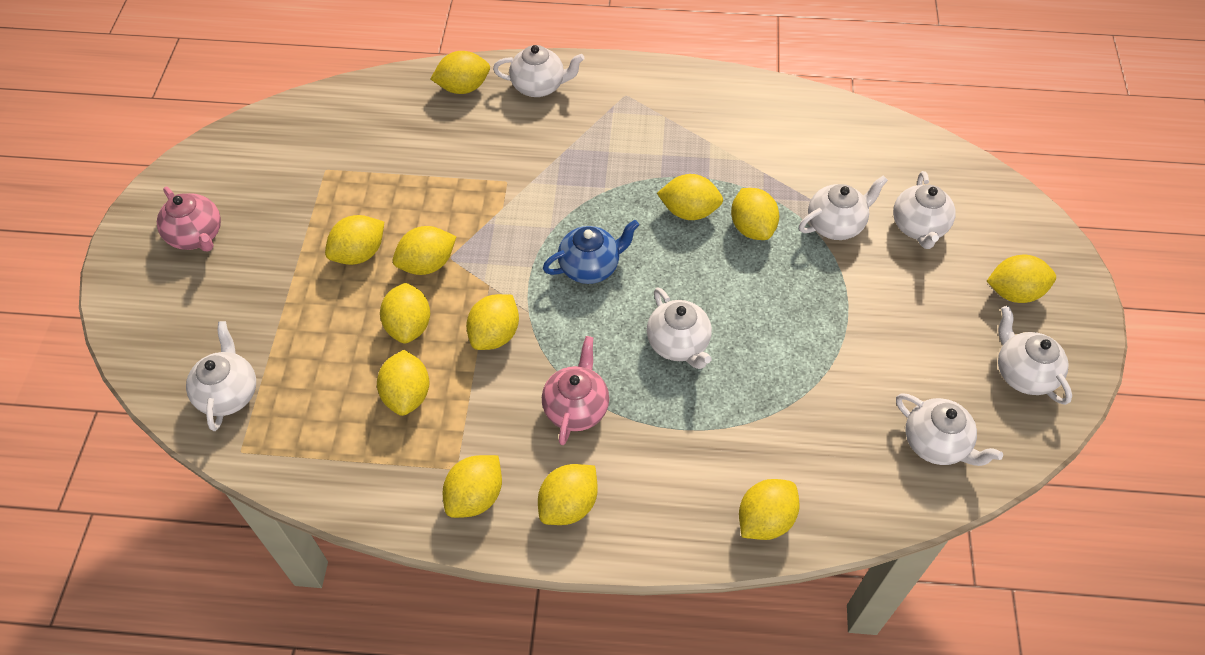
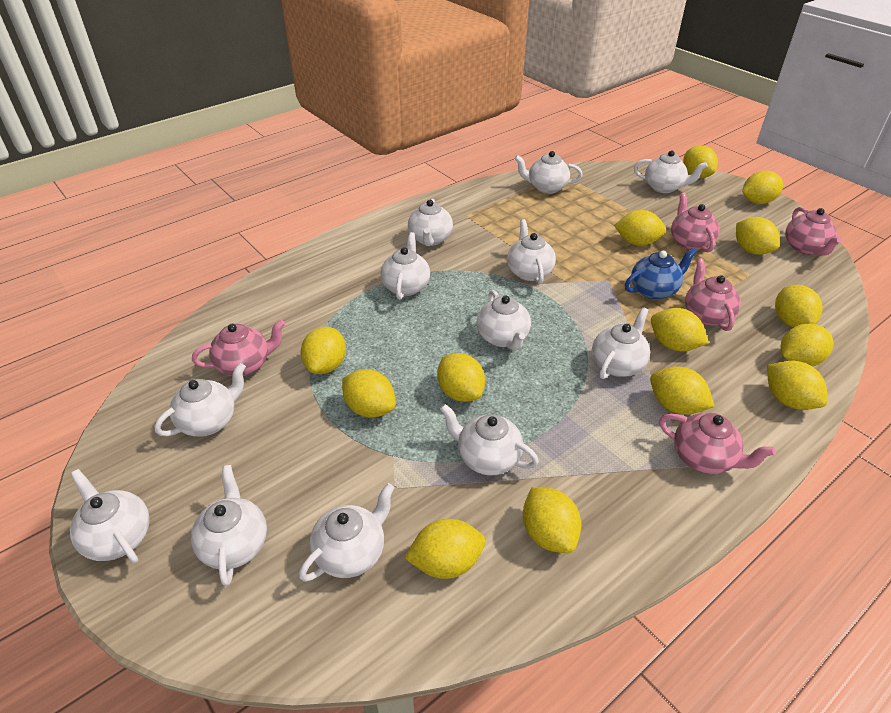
pink teapot: 2 -> 5
white teapot: 7 -> 12
yellow lemon: 12 -> 14

